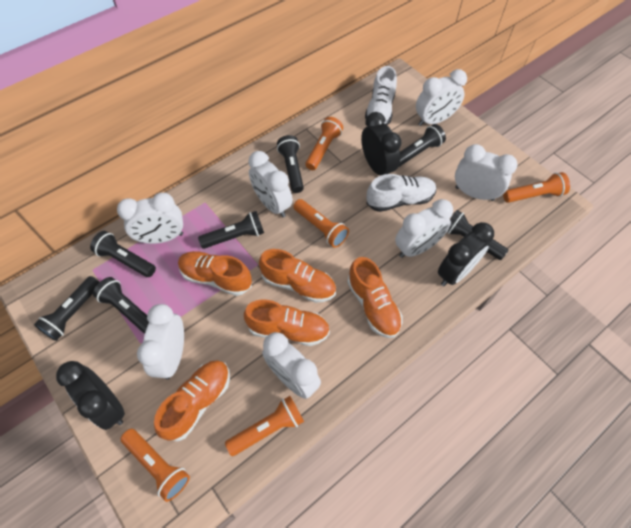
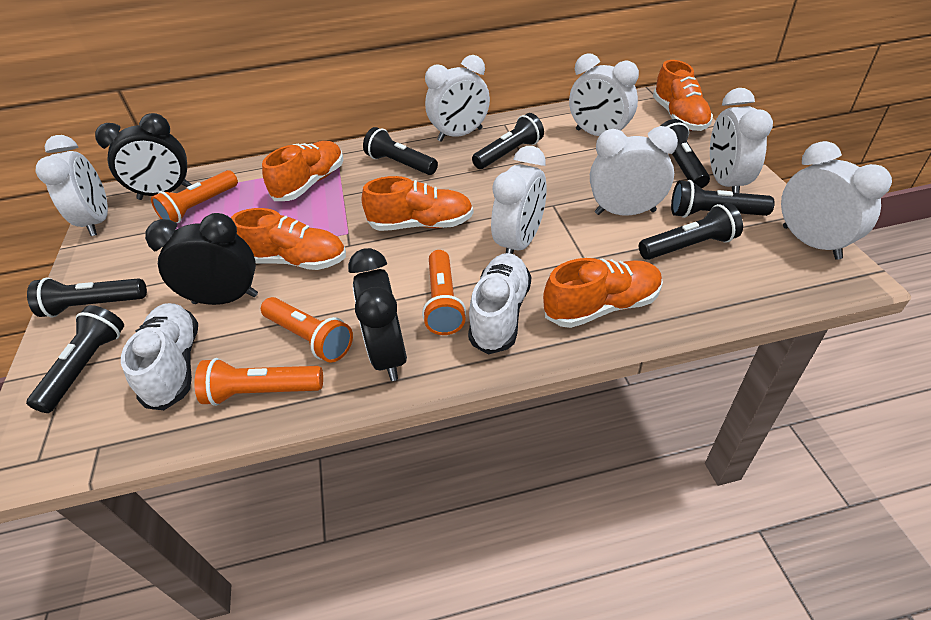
orange flashlight: 5 -> 4

